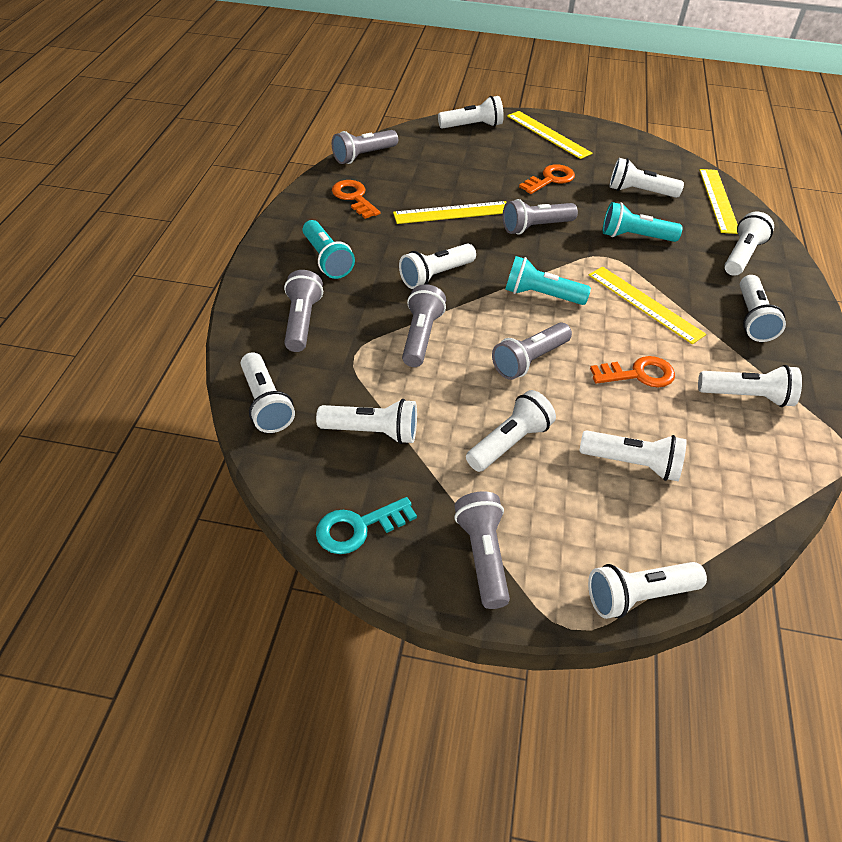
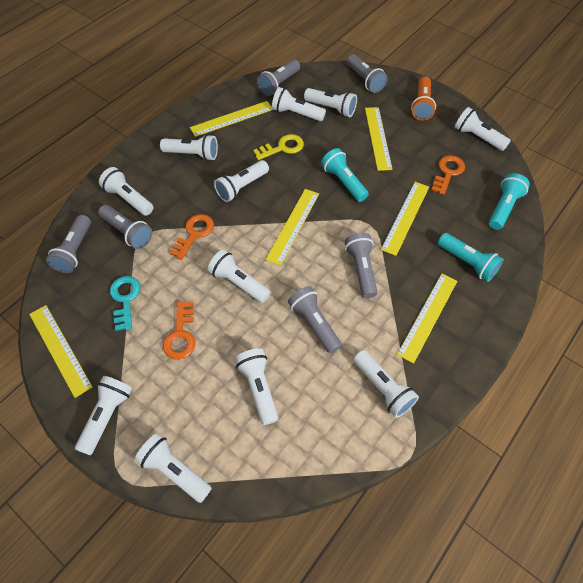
orange flashlight: 0 -> 1
yellow key: 0 -> 1
yellow ruler: 4 -> 6

